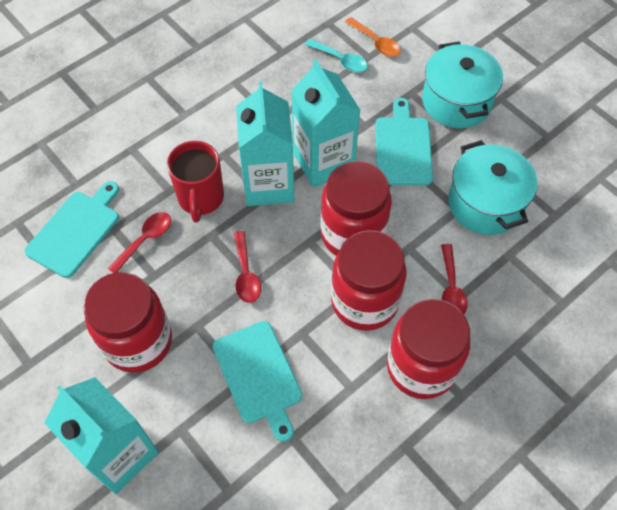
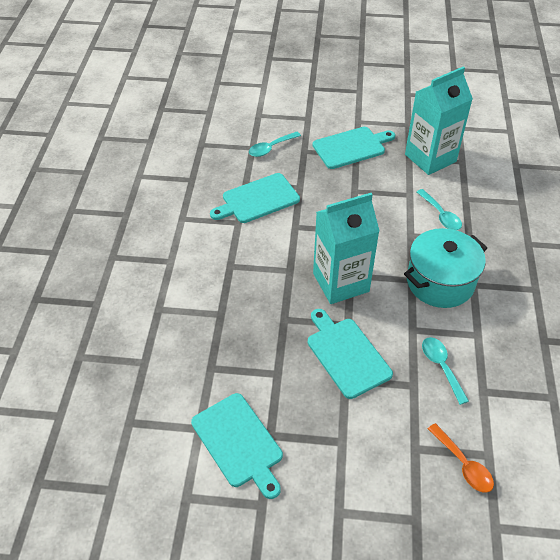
red jar: 4 -> 0
red mug: 1 -> 0
red spoon: 3 -> 0
turquoise carton: 3 -> 2
turquoise cutting board: 3 -> 4
turquoise pot: 2 -> 1
turquoise spoon: 1 -> 3

